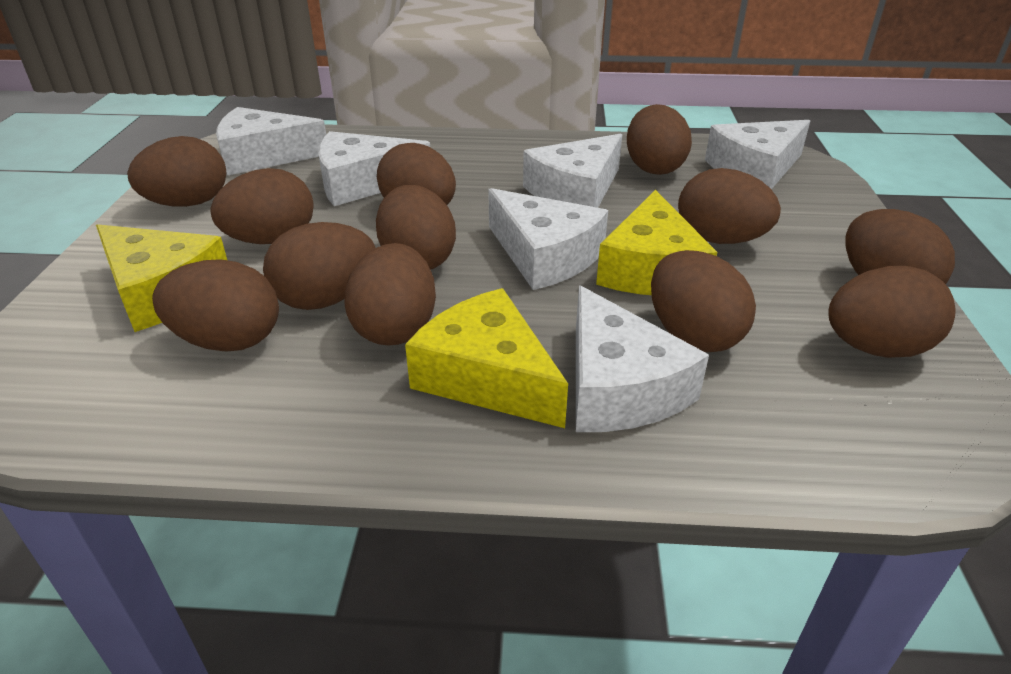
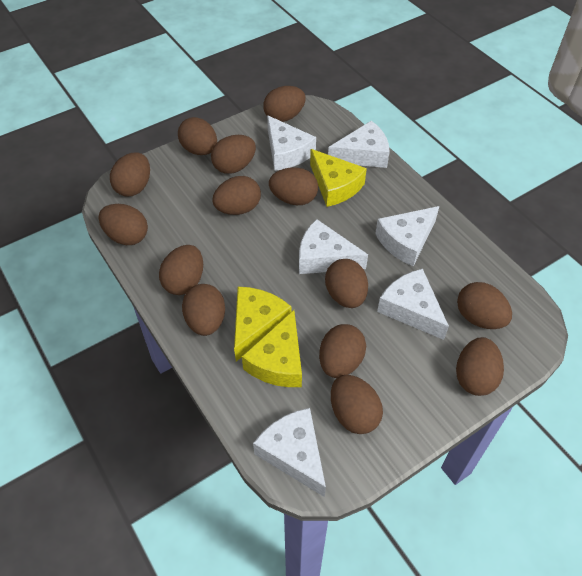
brown egg: 12 -> 14

